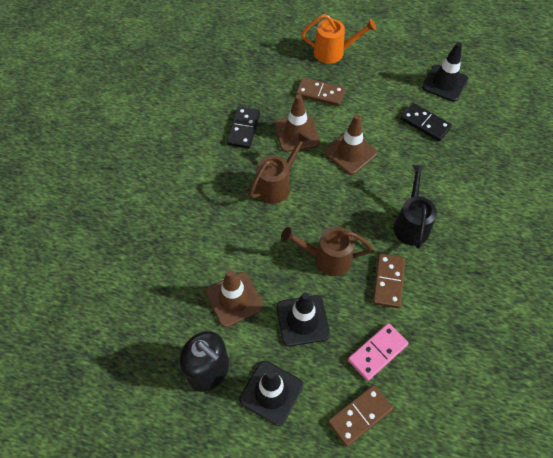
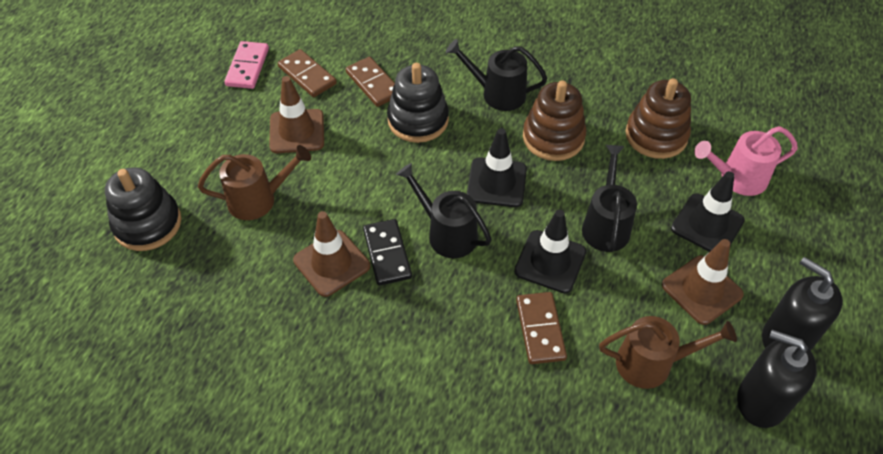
black domino: 2 -> 1
black soap dispenser: 1 -> 2
black stacking toy: 0 -> 2
black watering can: 1 -> 3
brown stacking toy: 0 -> 2
orange watering can: 1 -> 0
pink watering can: 0 -> 1

